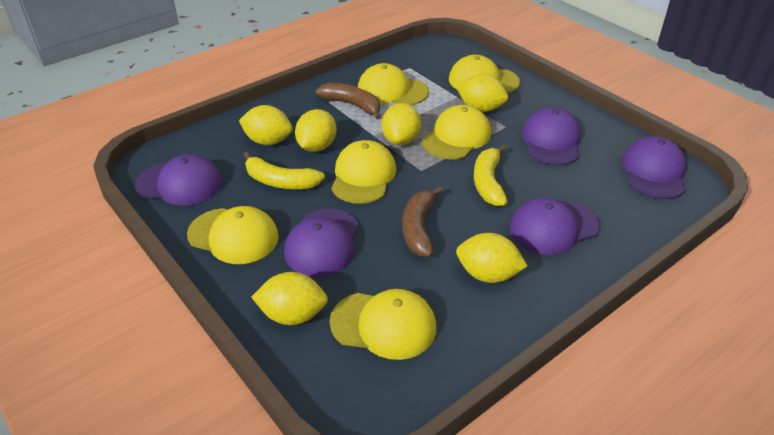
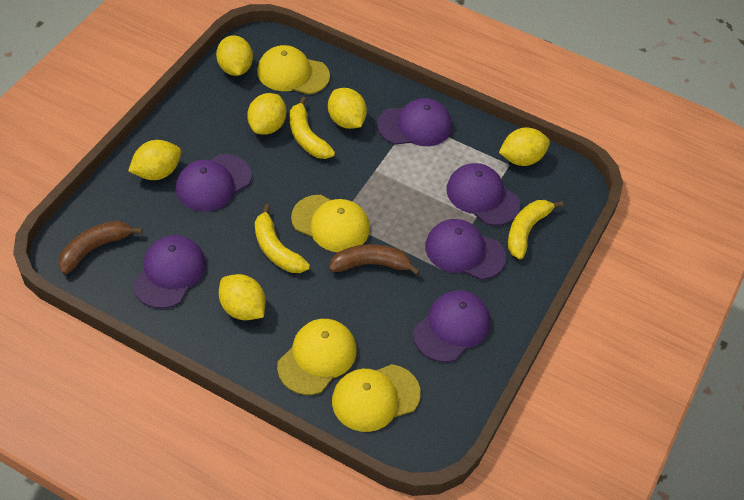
purple cap: 5 -> 6
yellow banana: 2 -> 3
yellow cap: 6 -> 4

